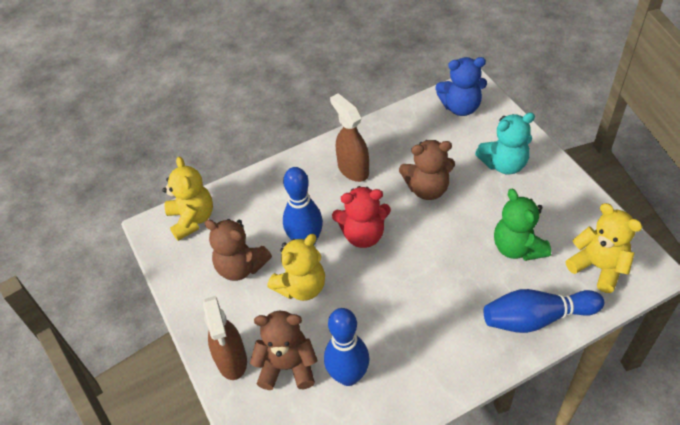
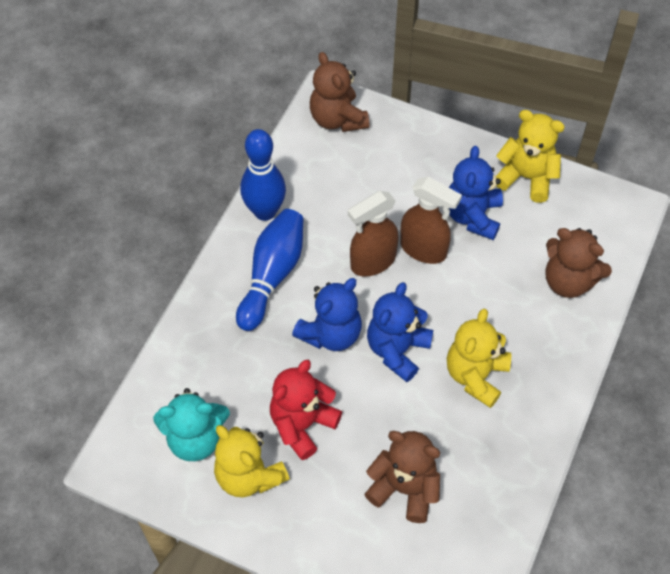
blue bowling pin: 3 -> 2
blue teddy bear: 1 -> 3
green teddy bear: 1 -> 0

